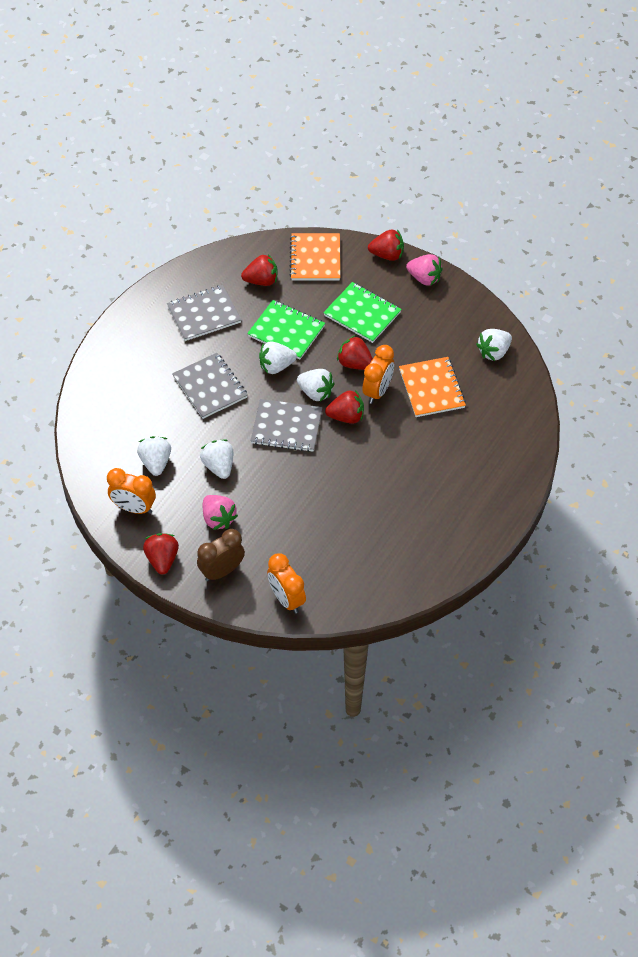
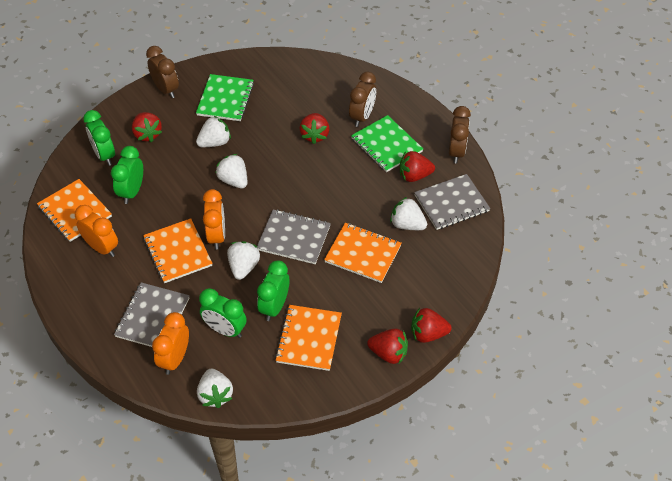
brown clock: 1 -> 3
green clock: 0 -> 4
orange notebook: 2 -> 4
pink strawberry: 2 -> 0

